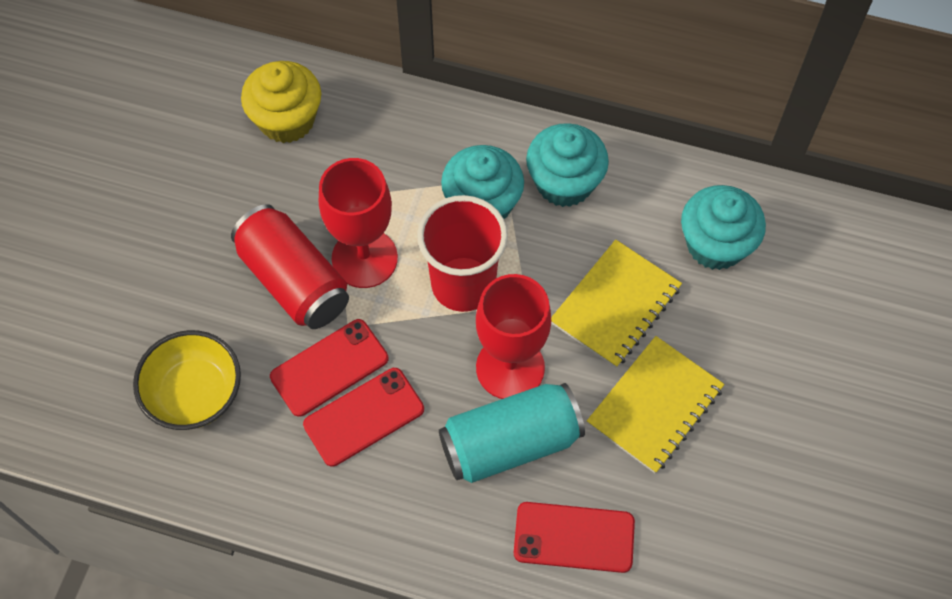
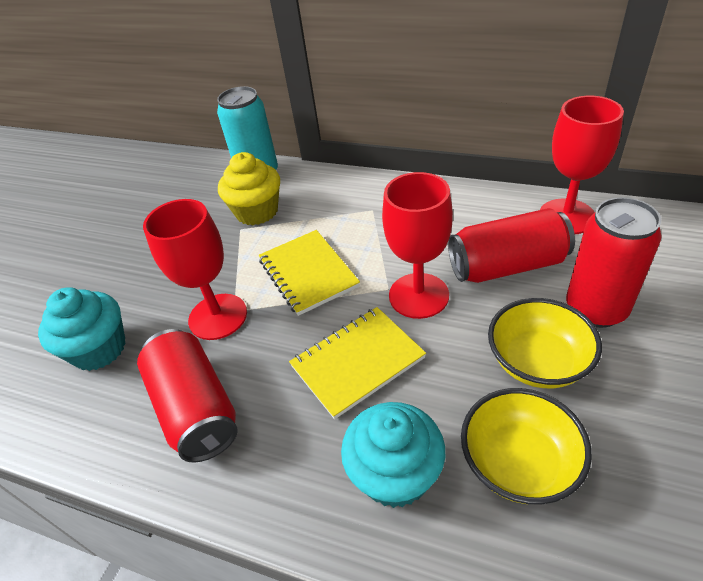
red can: 1 -> 3
red cup: 1 -> 0
red goblet: 2 -> 3
red phone: 3 -> 0
turquoise cupcake: 3 -> 2
yellow bowl: 1 -> 2

